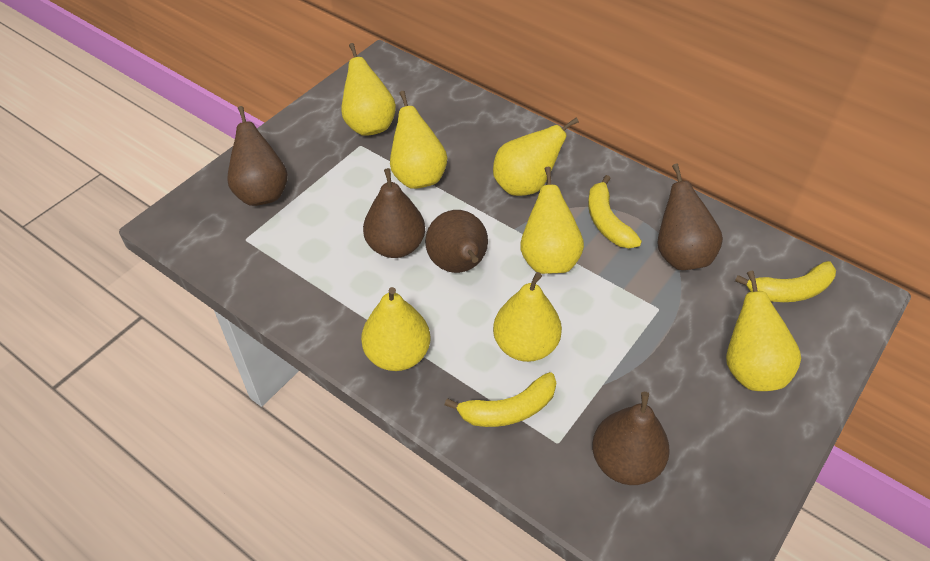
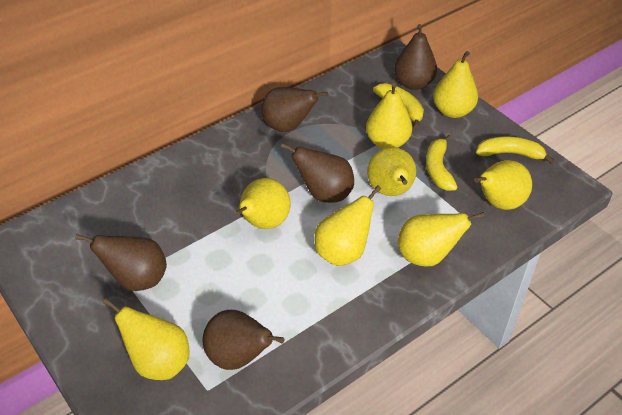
yellow pear: 7 -> 8

